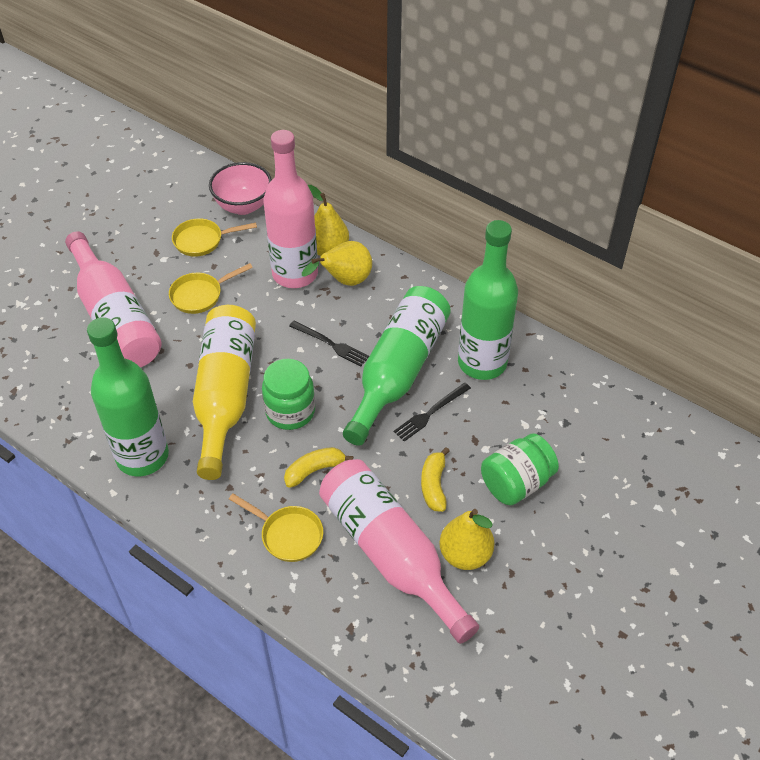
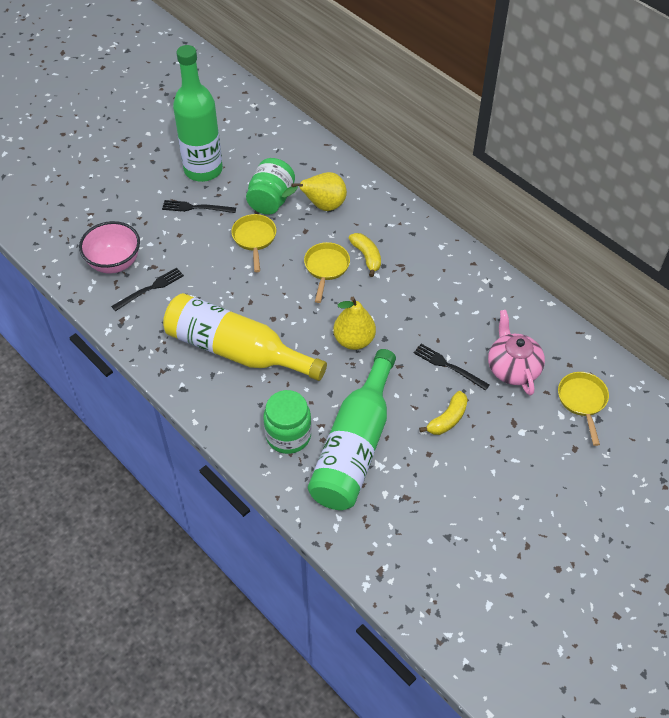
black fork: 2 -> 3
green bottle: 3 -> 2
pink bottle: 3 -> 0
pink teapot: 0 -> 1
yellow pear: 3 -> 2

